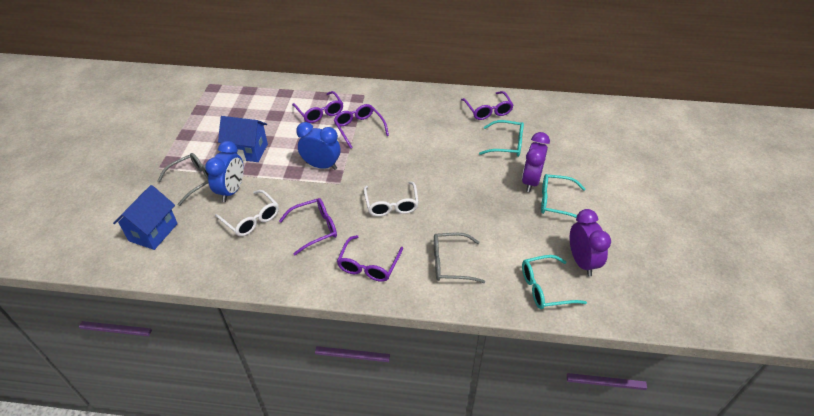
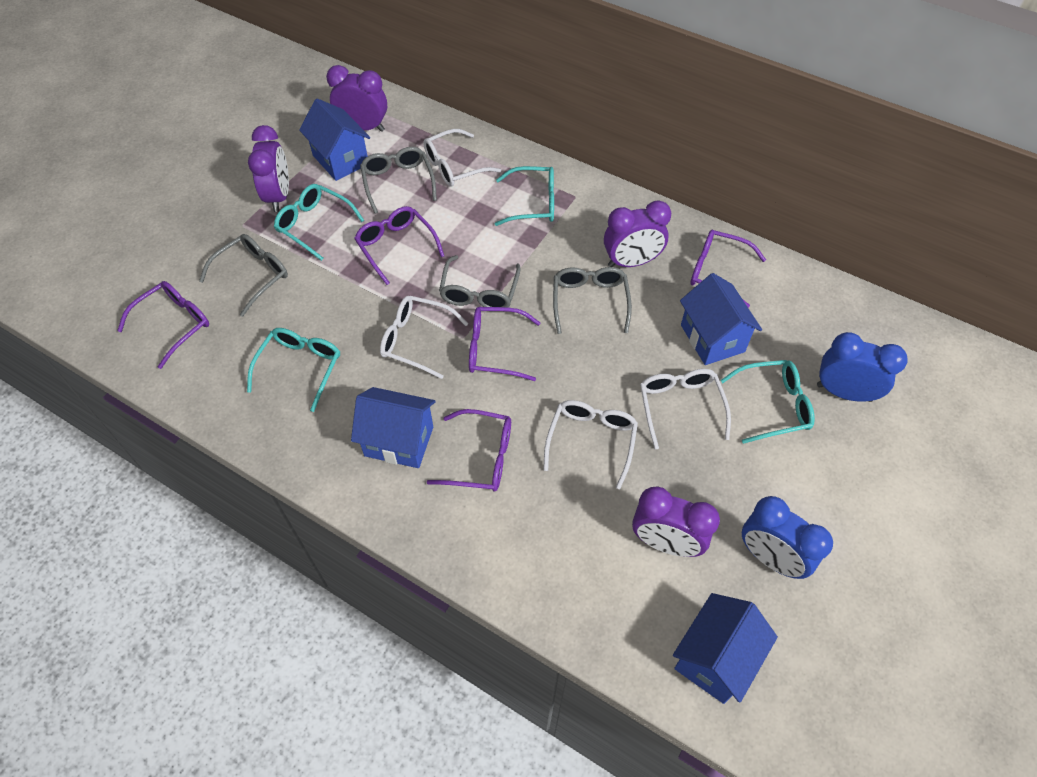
blue house: 2 -> 4
grey glasses: 2 -> 4
purple clock: 2 -> 4
turquoise glasses: 3 -> 4
white glasses: 2 -> 4

